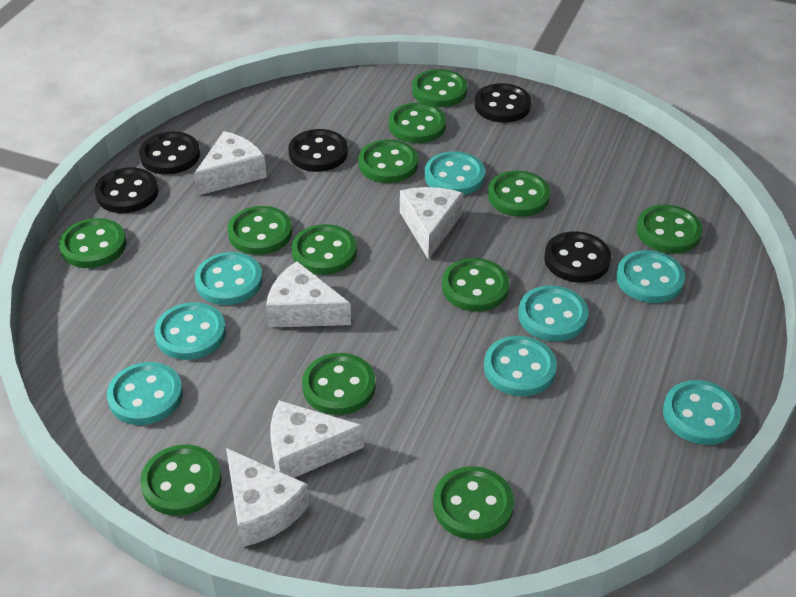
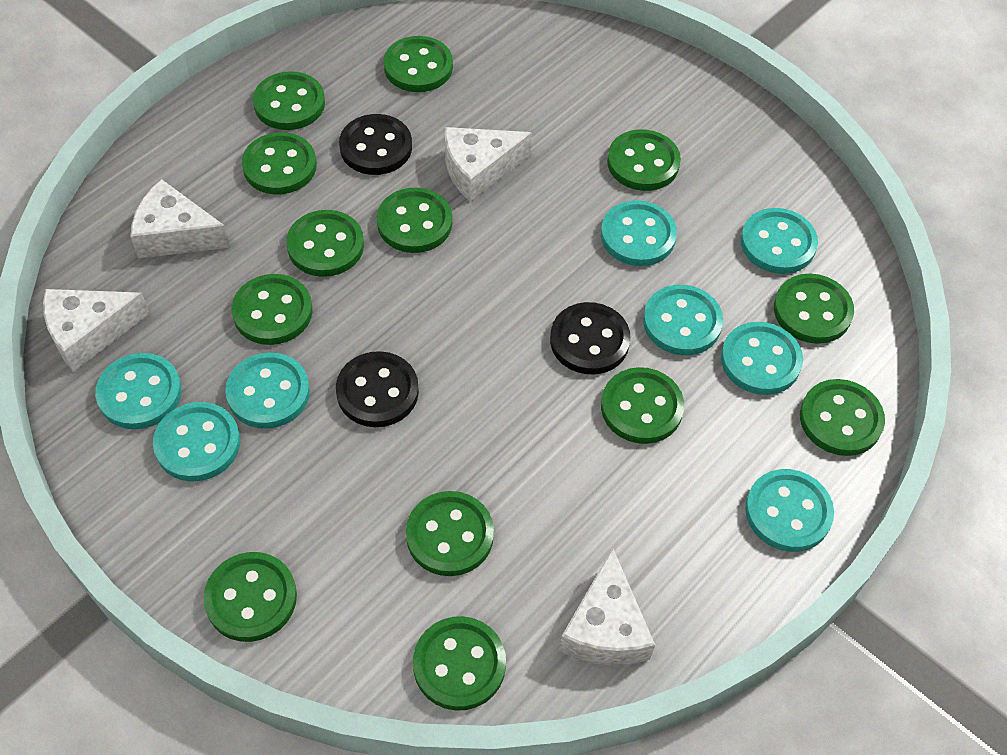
black button: 5 -> 3
green button: 12 -> 13
white cheese: 5 -> 4

